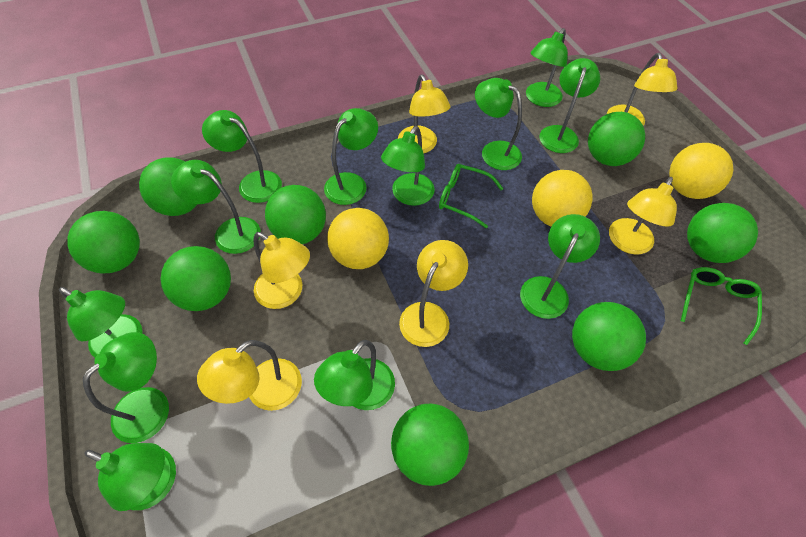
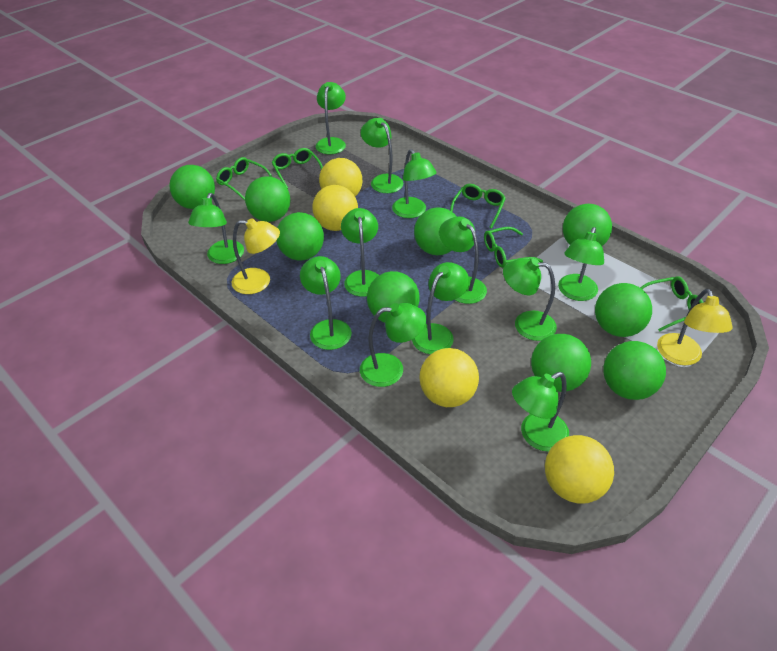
green ball: 8 -> 9
green glasses: 2 -> 5
yellow ball: 3 -> 4
yellow lamp: 6 -> 2

